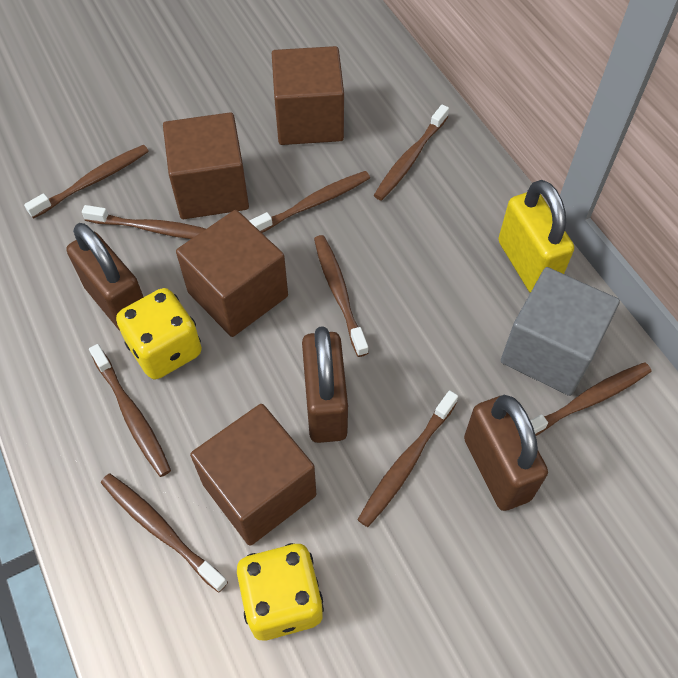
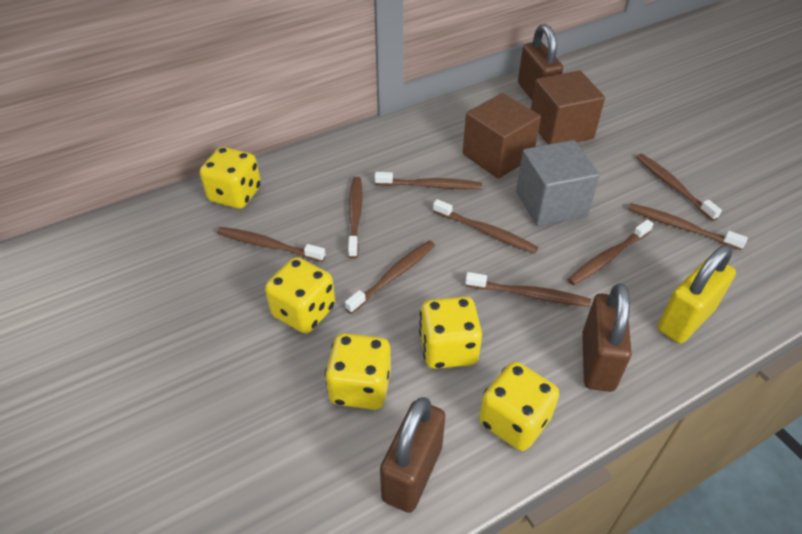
brown cube: 4 -> 2
yellow dice: 2 -> 5

